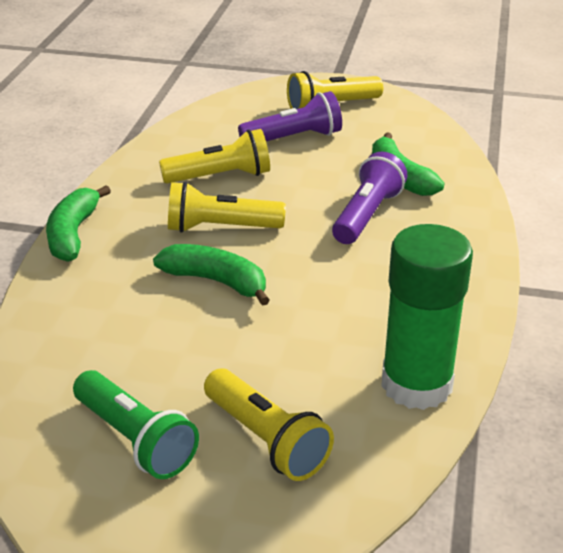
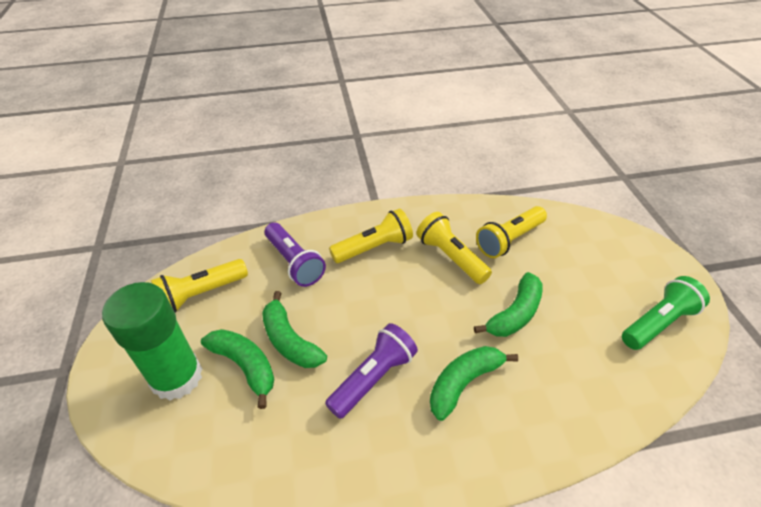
green banana: 3 -> 4

